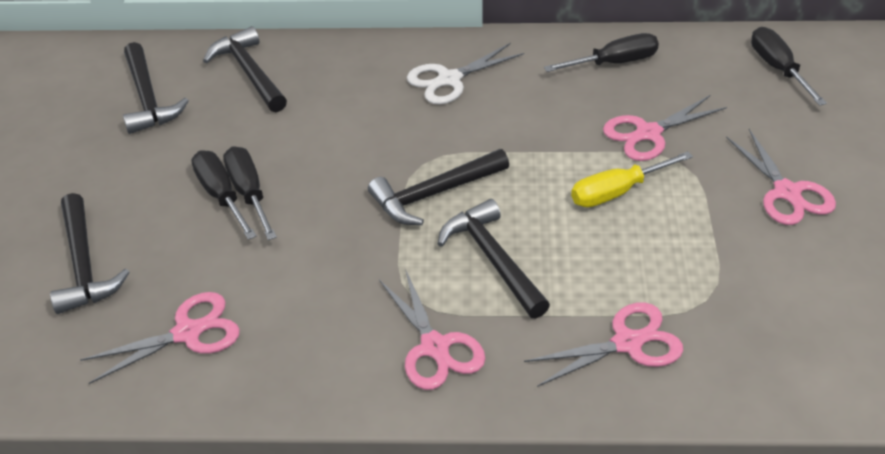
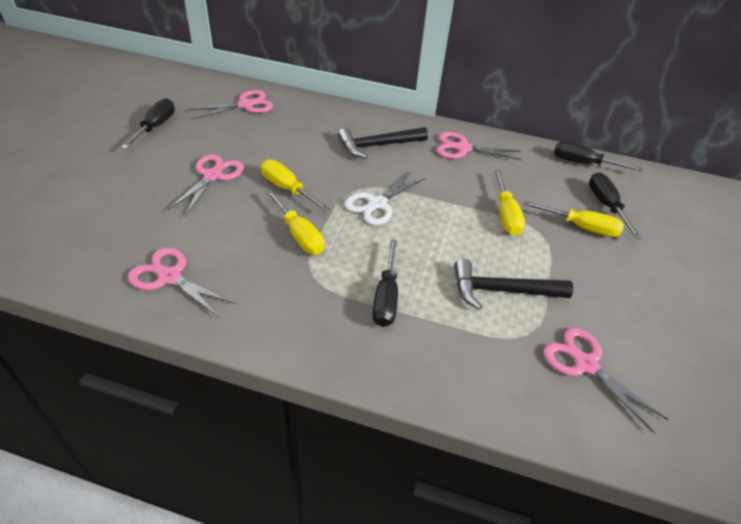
black hammer: 5 -> 2
yellow screwdriver: 1 -> 4

